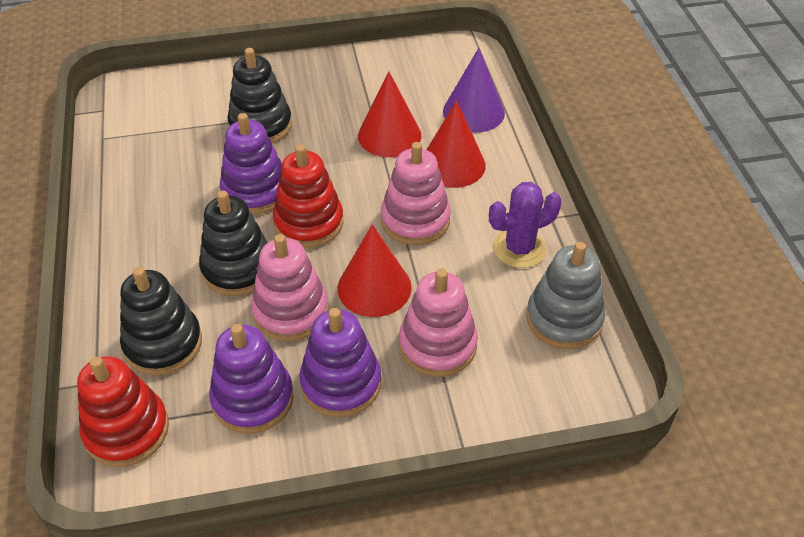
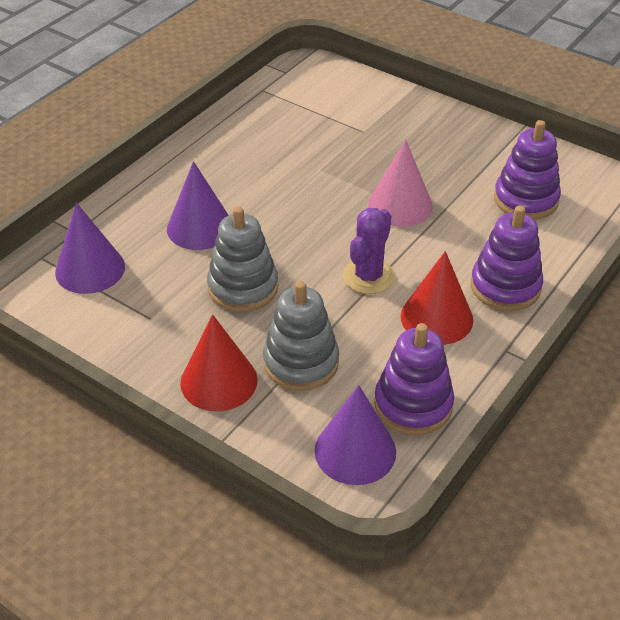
black stacking toy: 3 -> 0
grey stacking toy: 1 -> 2
pink cone: 0 -> 1
pink stacking toy: 3 -> 0
purple cone: 1 -> 3
red cone: 3 -> 2
red stacking toy: 2 -> 0

